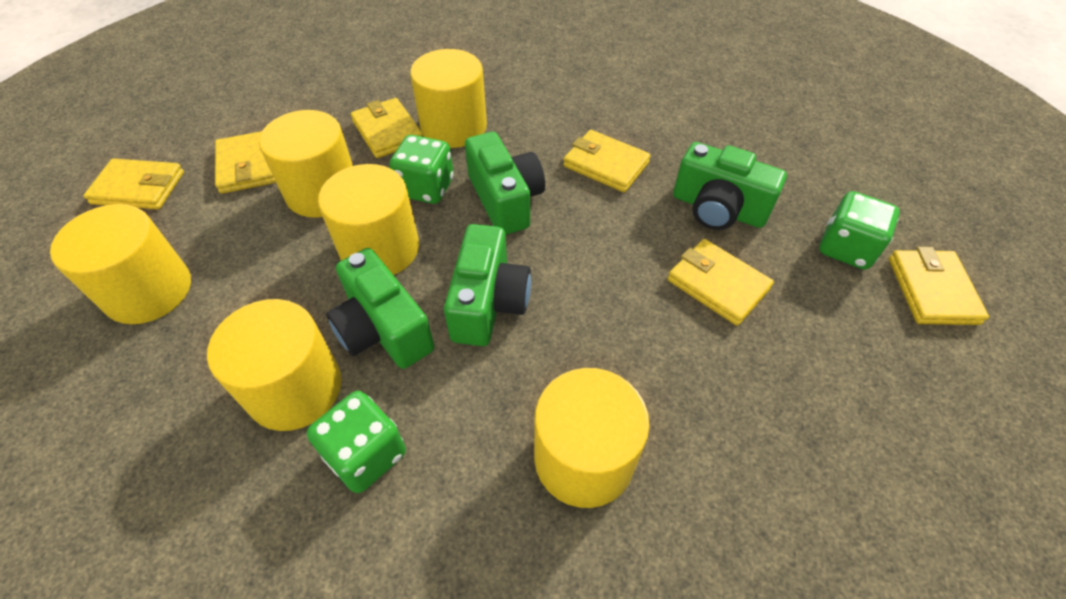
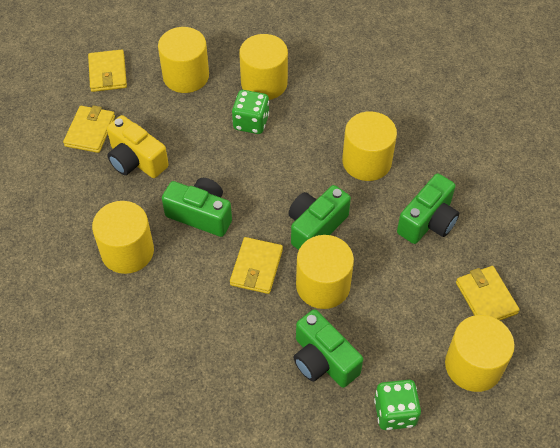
green dice: 3 -> 2
yellow camera: 0 -> 1
yellow wallet: 6 -> 4

